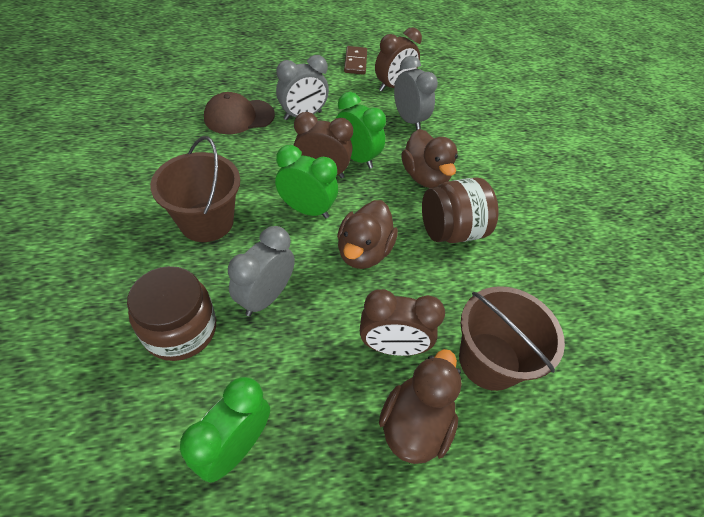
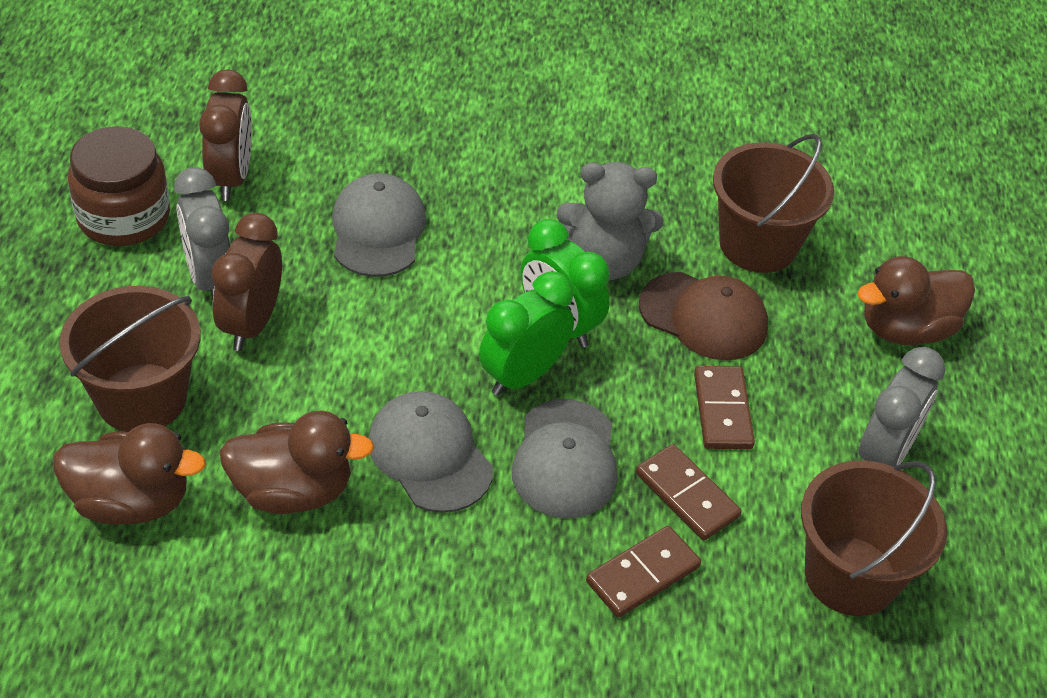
brown bucket: 2 -> 3
brown clock: 3 -> 2
brown domino: 1 -> 3
brown jar: 2 -> 1
green clock: 3 -> 2
grey cap: 0 -> 3
grey clock: 3 -> 2
grey teddy bear: 0 -> 1

